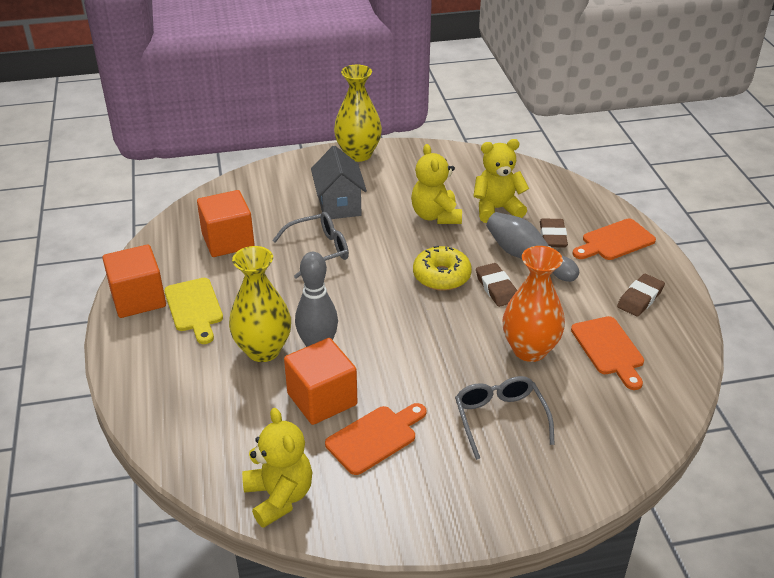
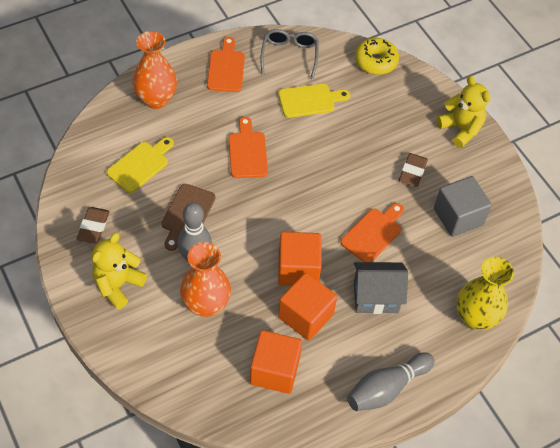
brown cutting board: 0 -> 1
brown eraser: 3 -> 2
grey cube: 0 -> 1
grey glasses: 2 -> 1
orange vase: 1 -> 2
yellow cutting board: 1 -> 2
yellow teddy bear: 3 -> 2
yellow vase: 2 -> 1

